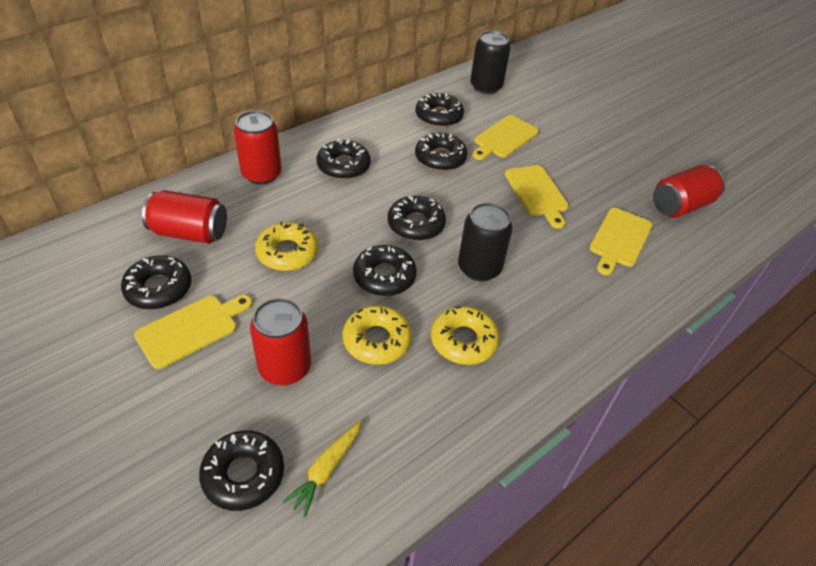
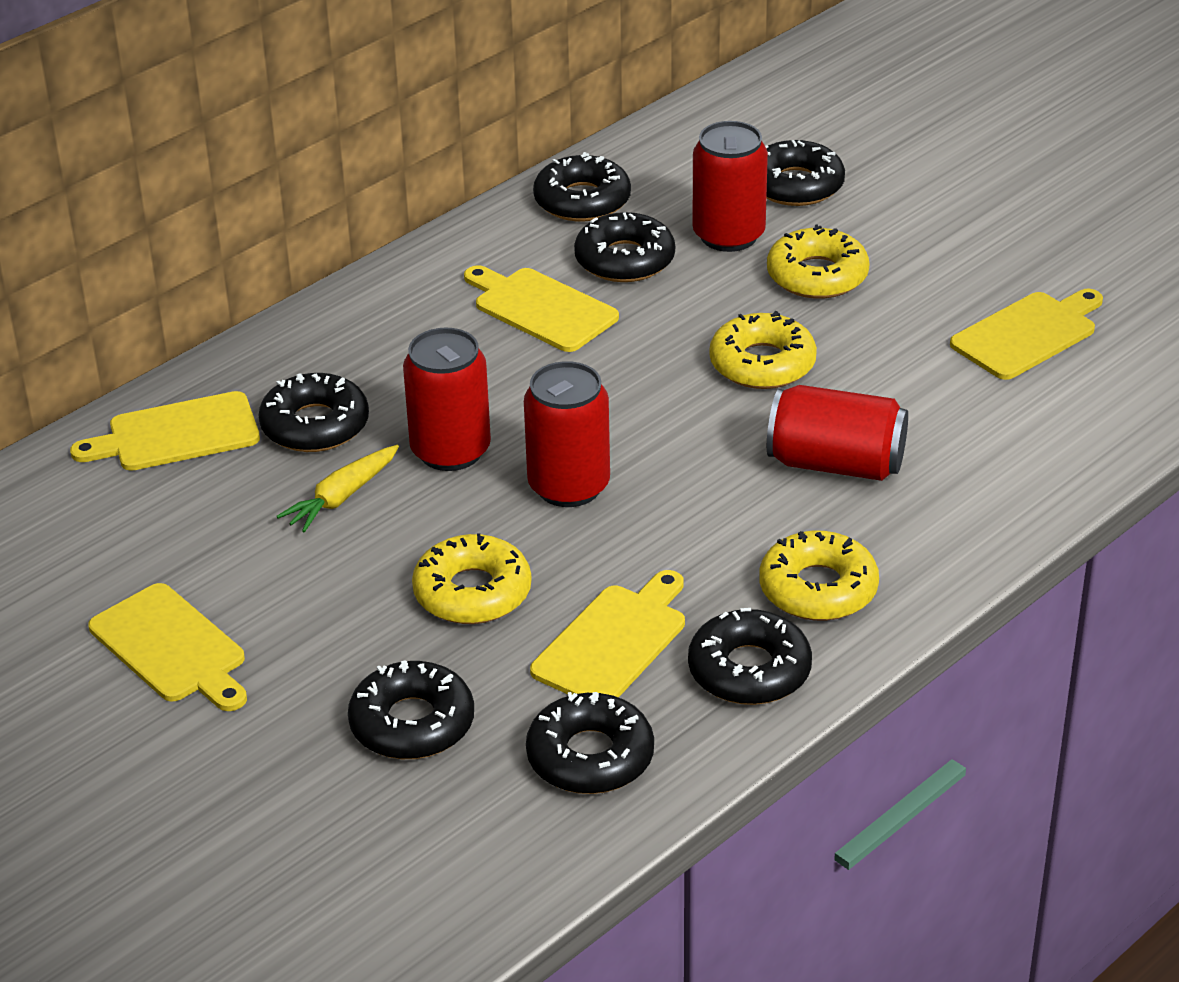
black can: 2 -> 0
yellow cutting board: 4 -> 5
yellow donut: 3 -> 4

